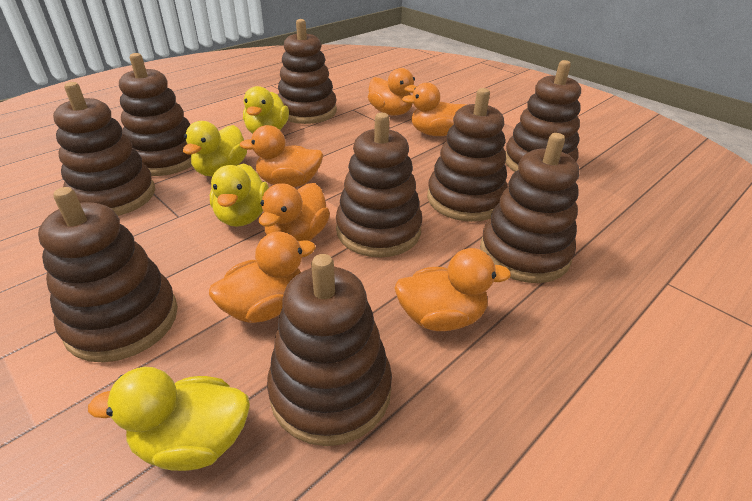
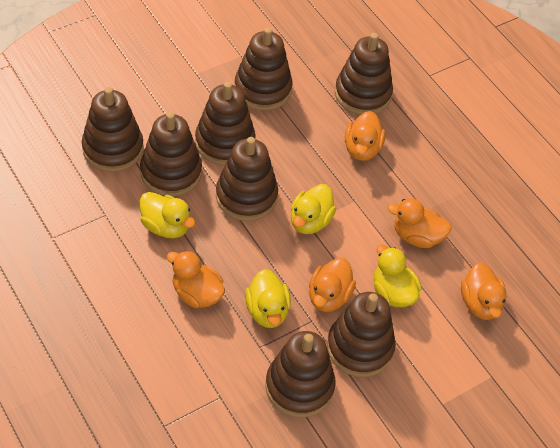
brown stacking toy: 9 -> 8
orange duck: 6 -> 5

